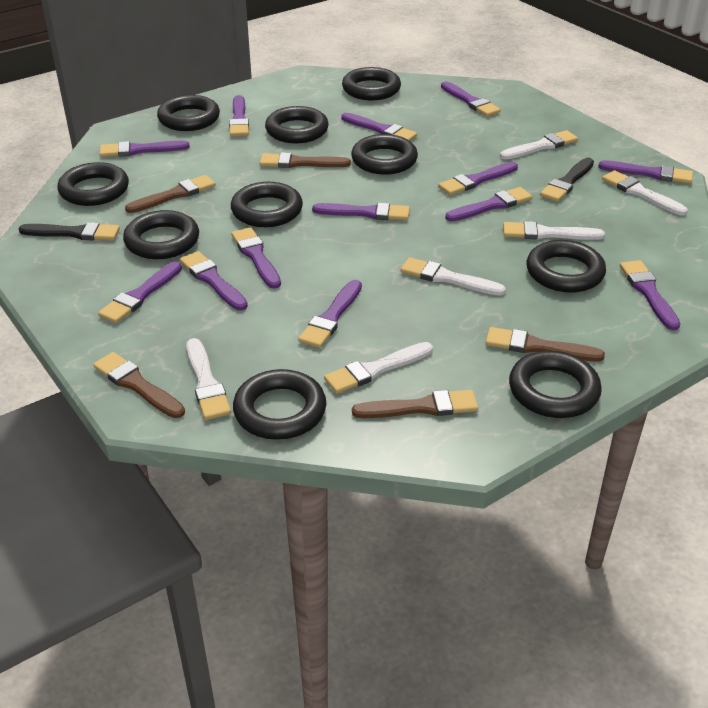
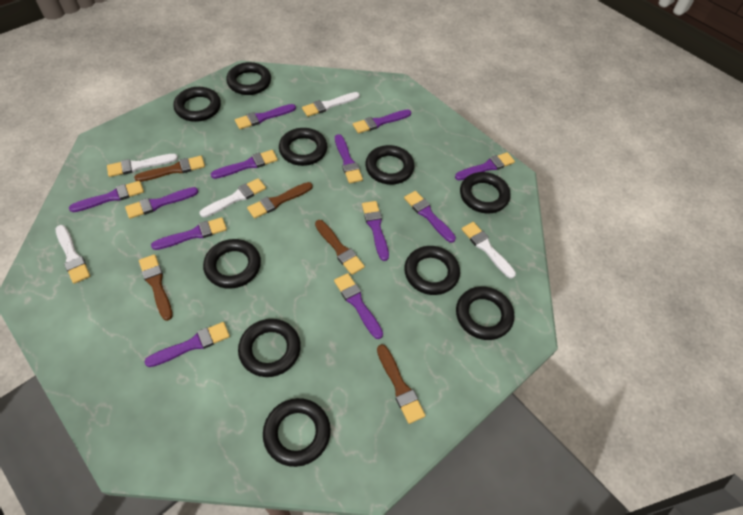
black brush: 2 -> 0
purple brush: 13 -> 12
white brush: 6 -> 5

